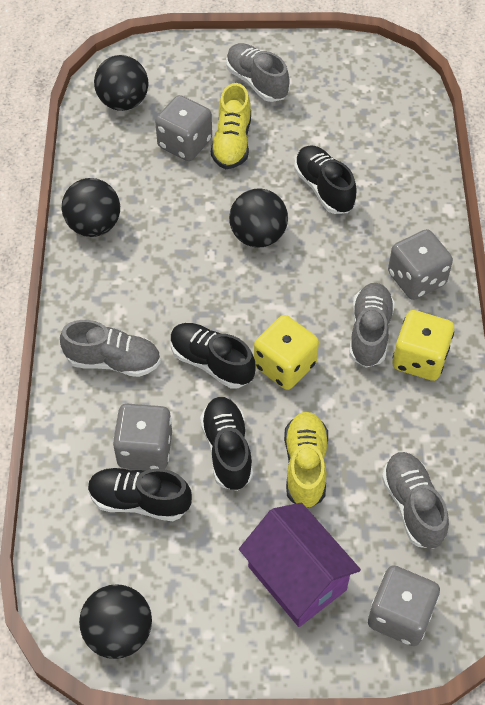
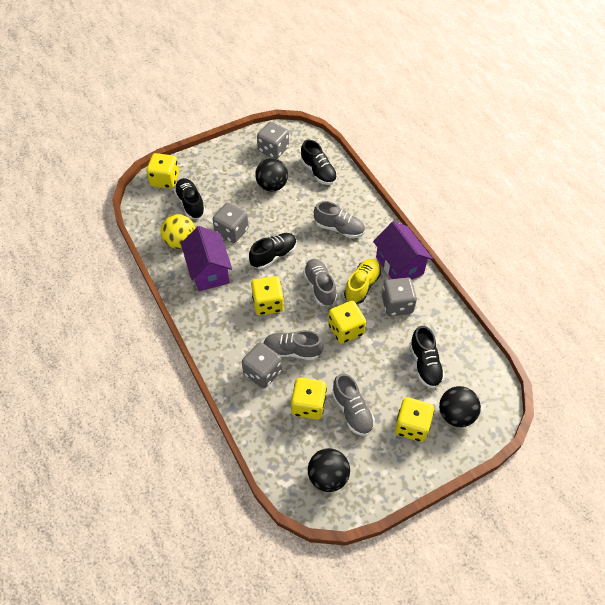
black ball: 4 -> 3
purple house: 1 -> 2
yellow ball: 0 -> 1
yellow dice: 2 -> 5
yellow shoe: 2 -> 1

